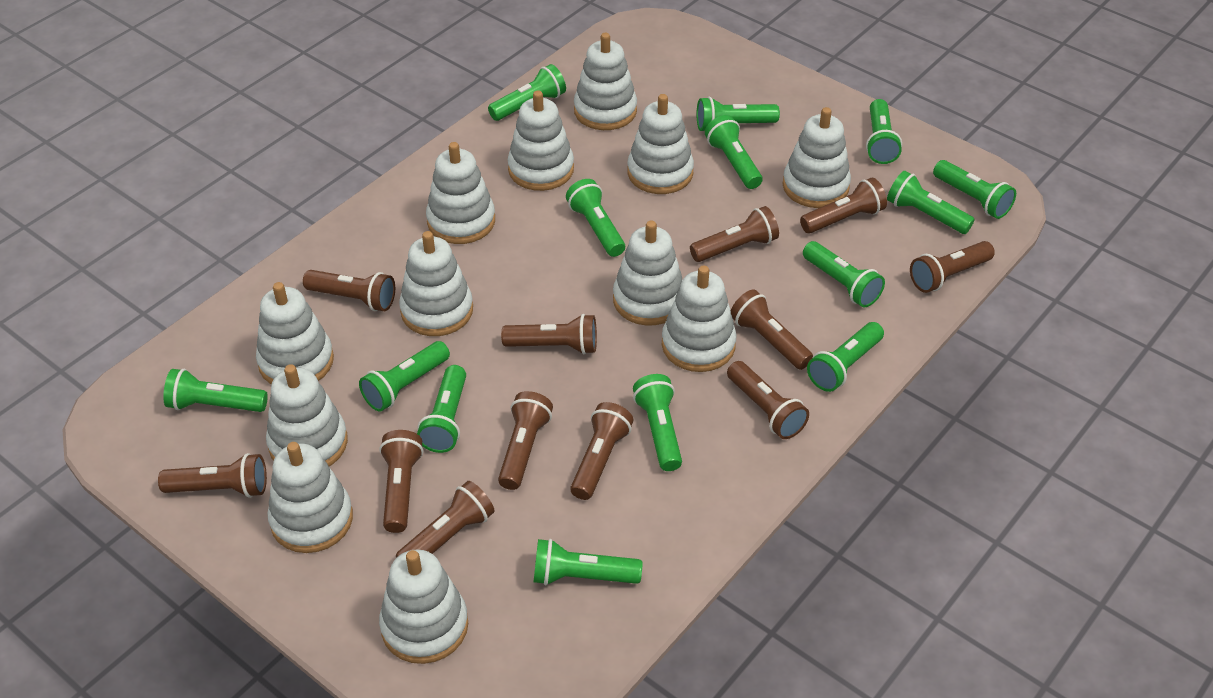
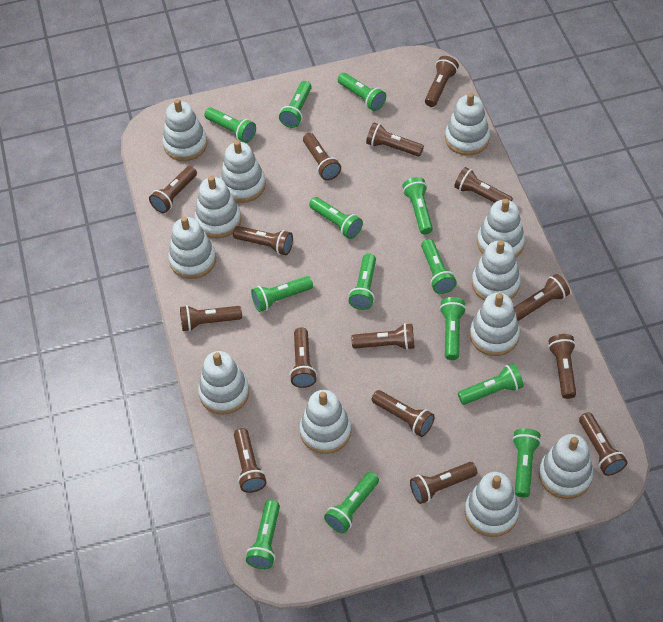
brown flashlight: 12 -> 15
green flashlight: 14 -> 13

